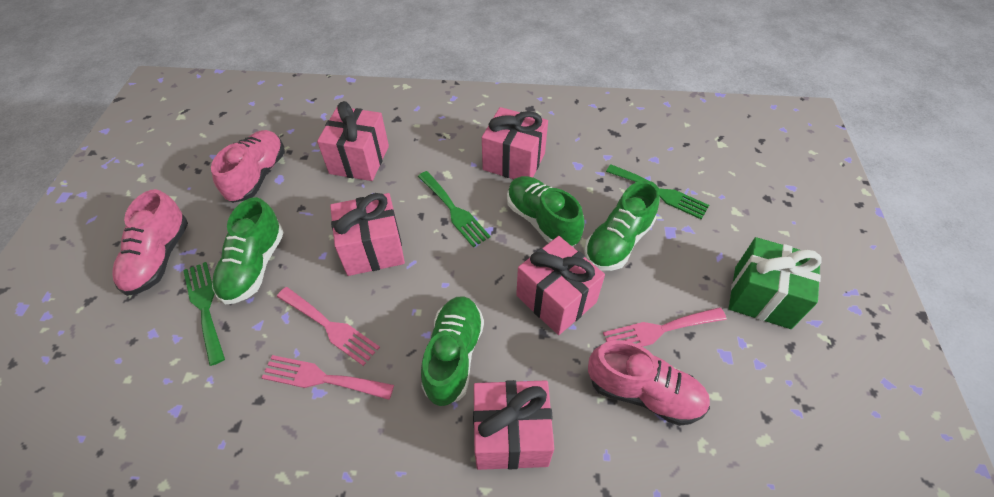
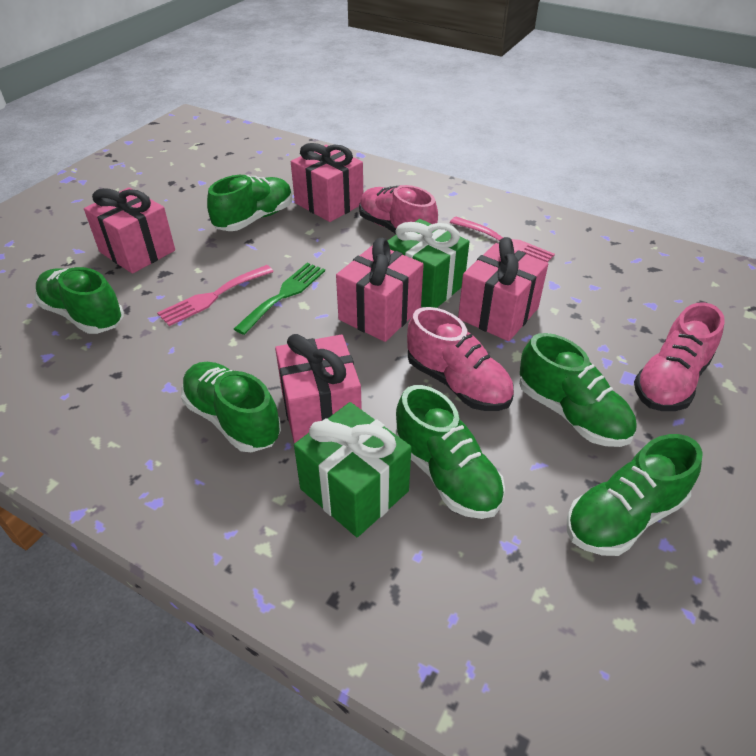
green fork: 3 -> 1
green gift: 1 -> 2
green shoe: 4 -> 6
pink fork: 3 -> 2

